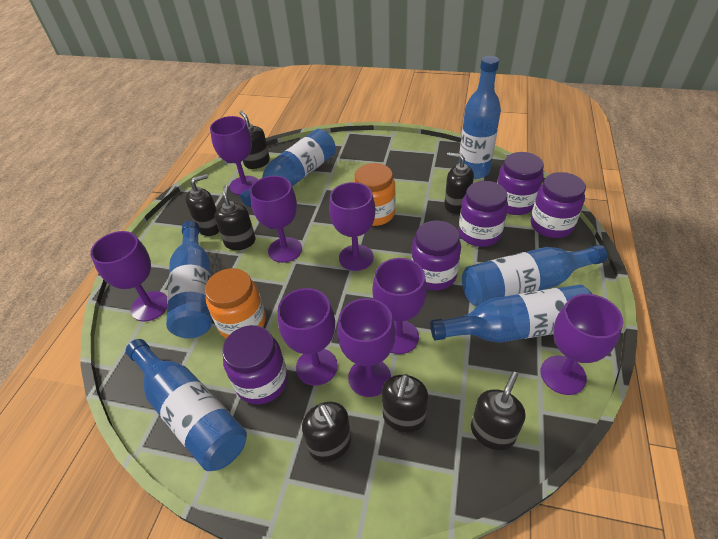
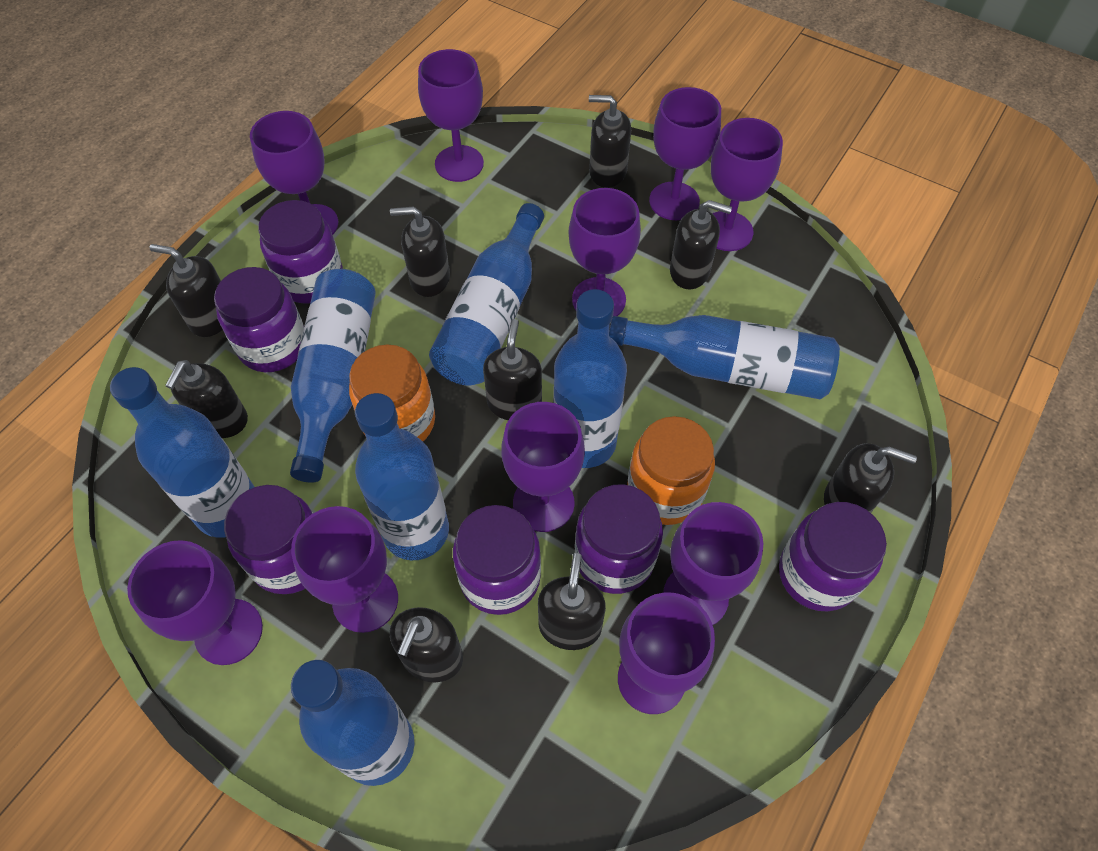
black soap dispenser: 7 -> 9
blue bottle: 6 -> 7
purple goblet: 8 -> 10
purple jar: 5 -> 6

